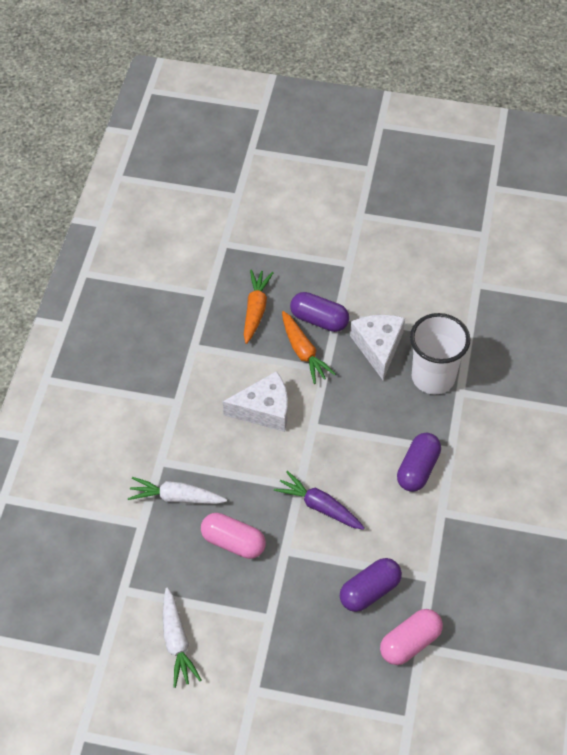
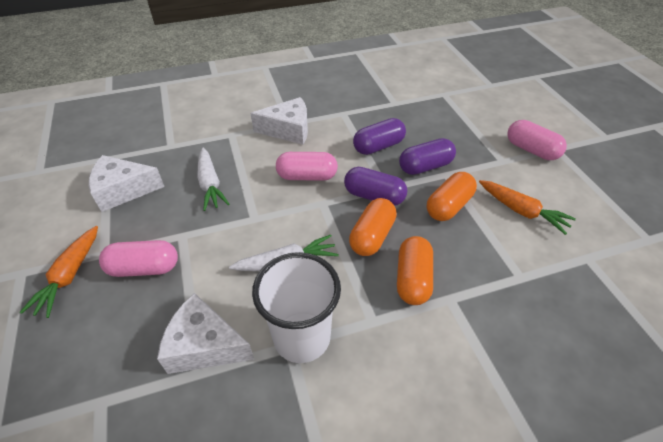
orange capsule: 0 -> 3
pink capsule: 2 -> 3
purple carrot: 1 -> 0
white cheese: 2 -> 3

